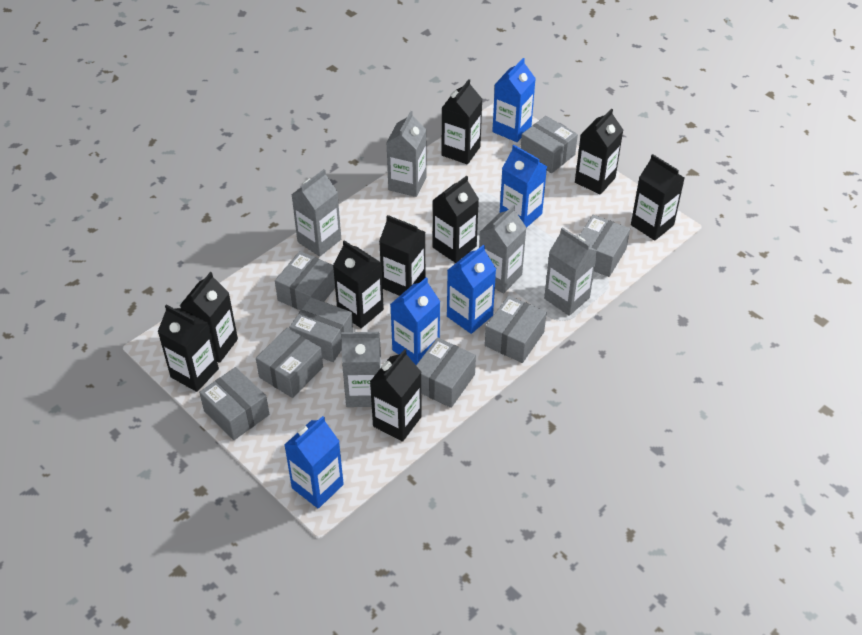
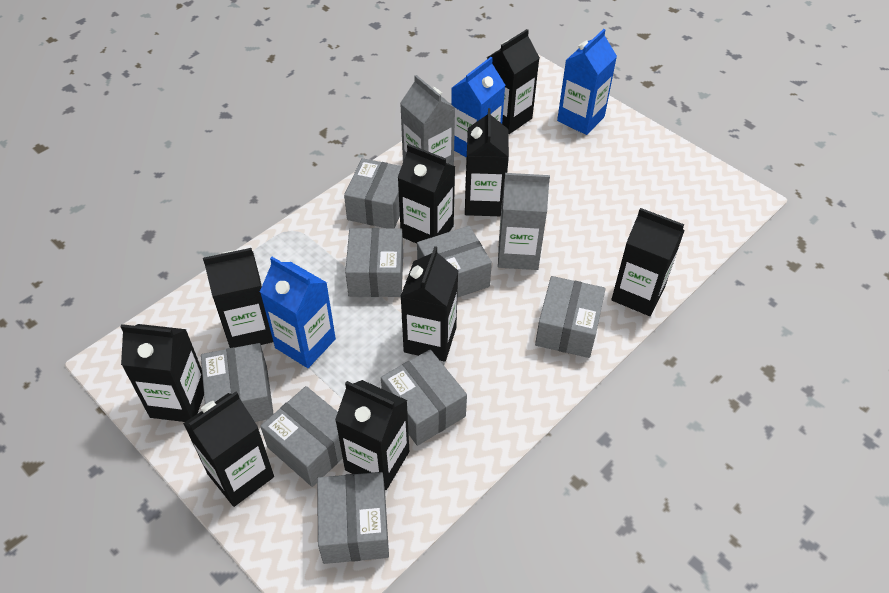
blue carton: 5 -> 3
grey carton: 5 -> 2

